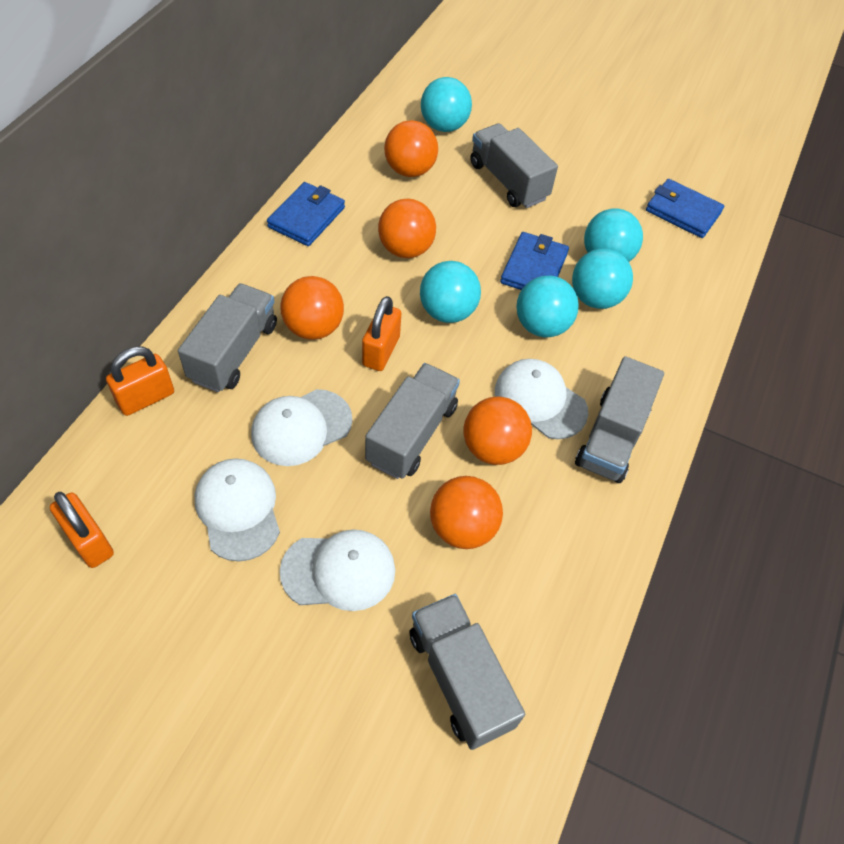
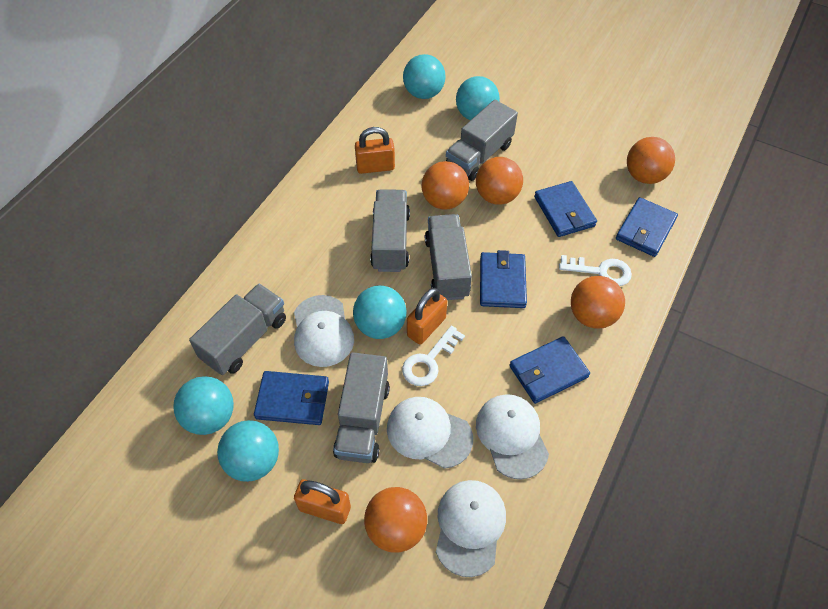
blue wallet: 3 -> 5
white key: 0 -> 2

